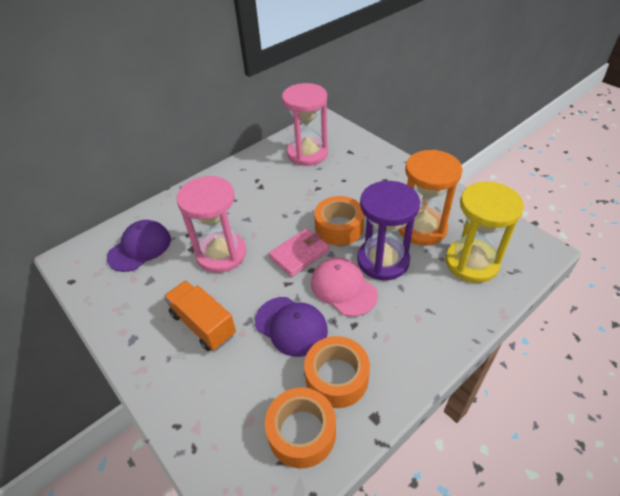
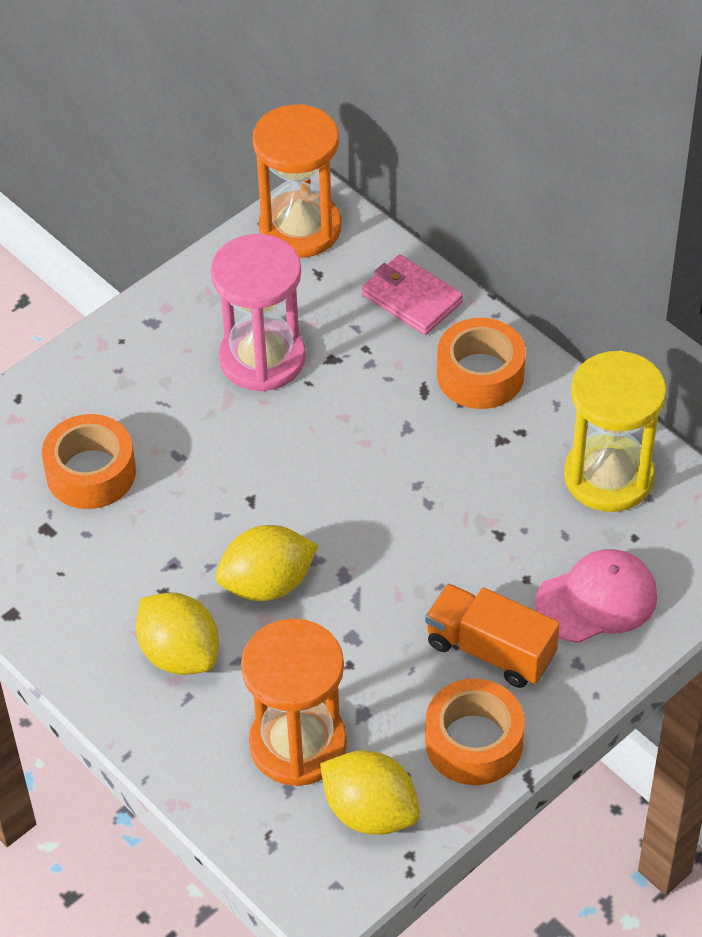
orange hourglass: 1 -> 2
pink hourglass: 2 -> 1
purple cap: 2 -> 0
purple hourglass: 1 -> 0
yellow lemon: 0 -> 3

